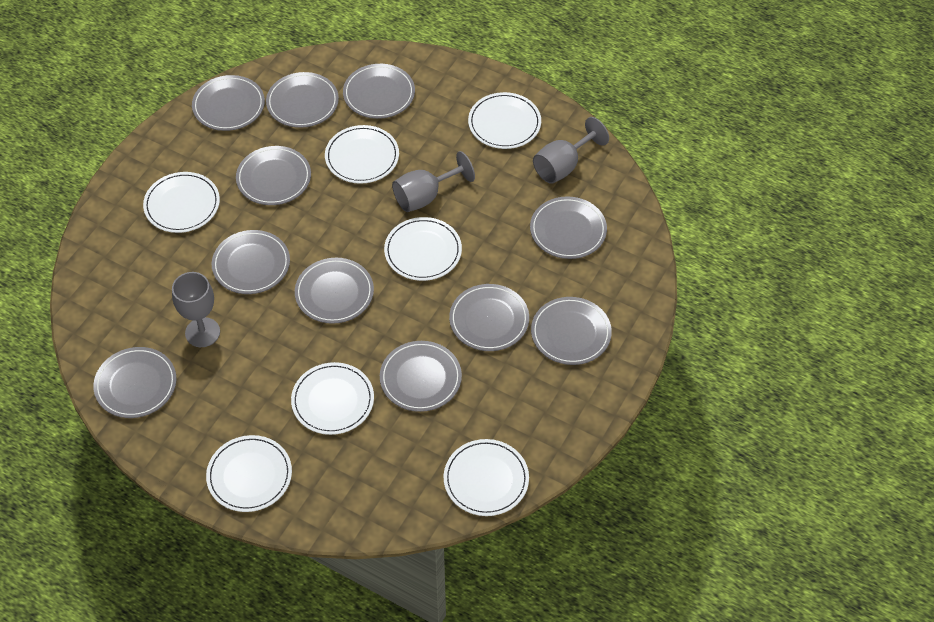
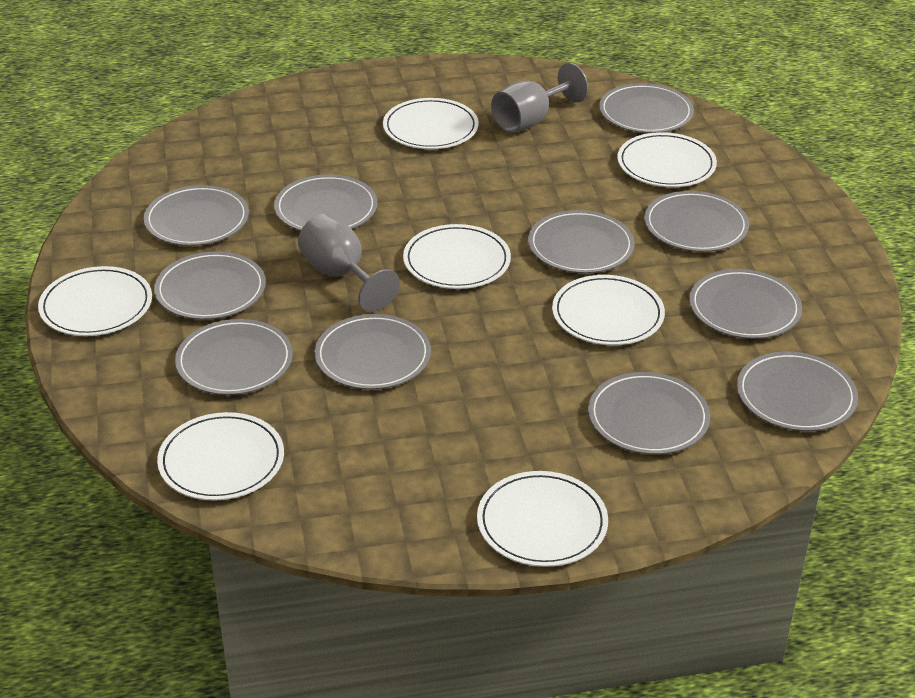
grey goblet: 3 -> 2

